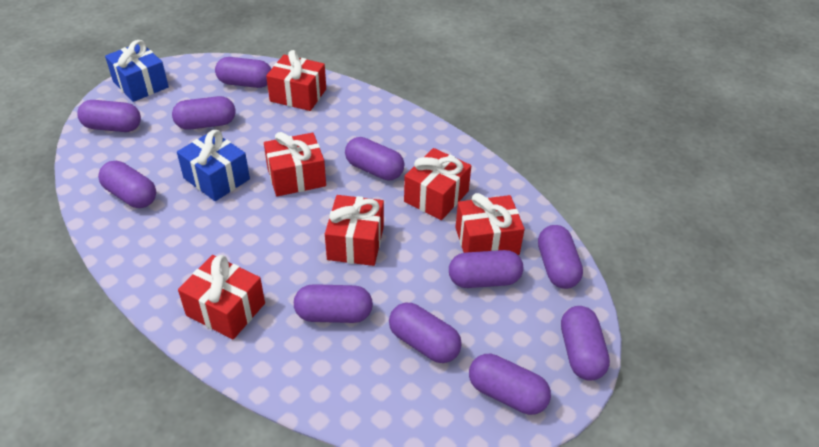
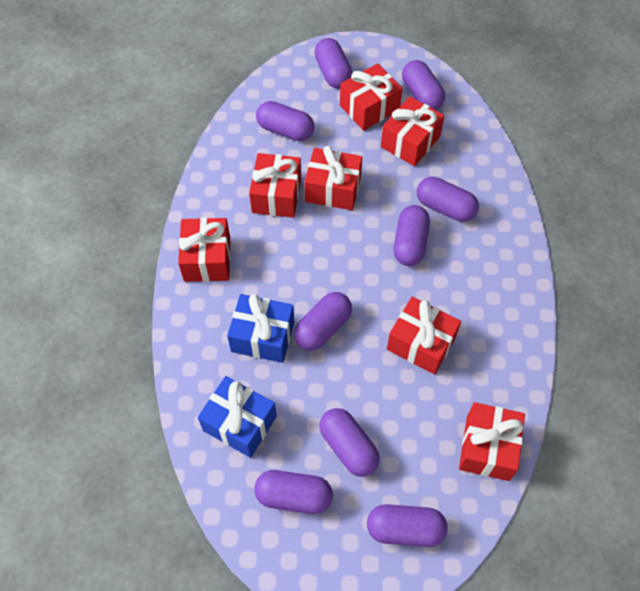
purple capsule: 11 -> 9
red gift: 6 -> 7

